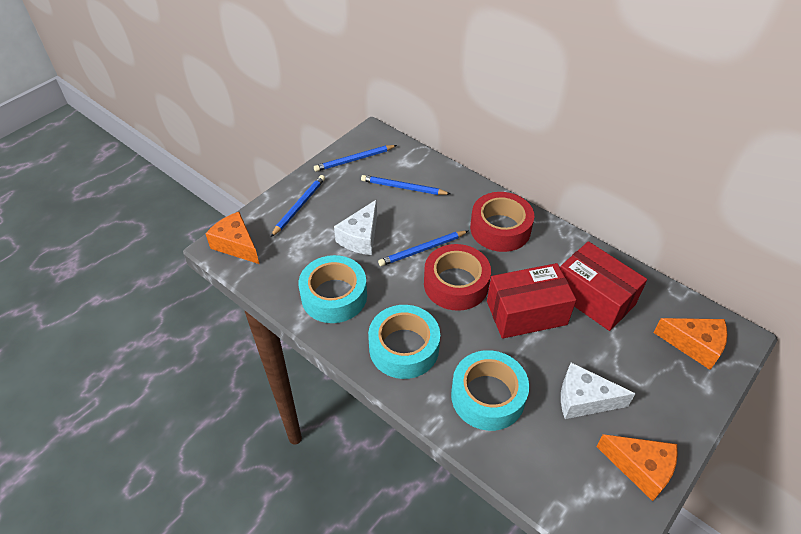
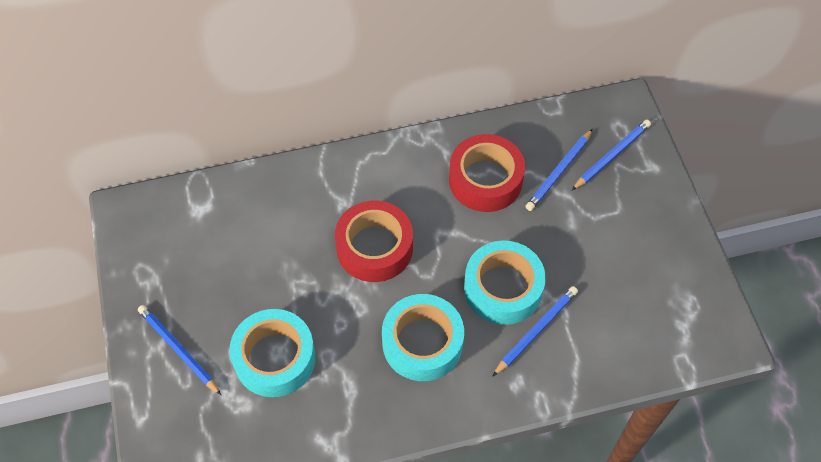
orange cheese: 3 -> 0
red box: 2 -> 0
white cheese: 2 -> 0

